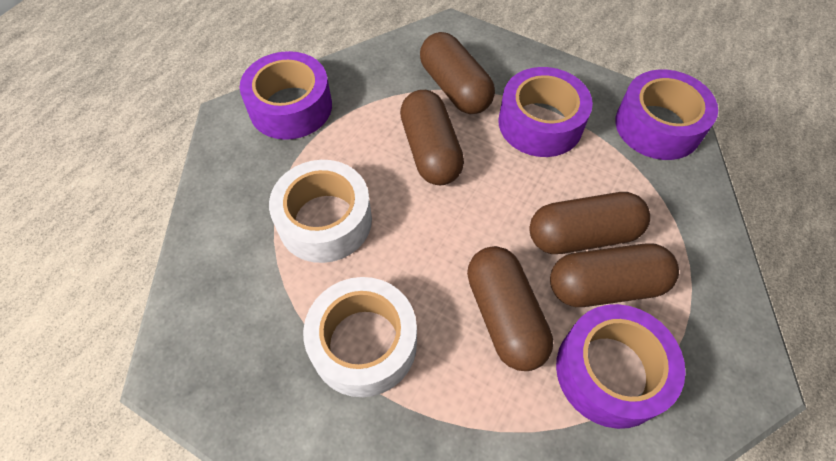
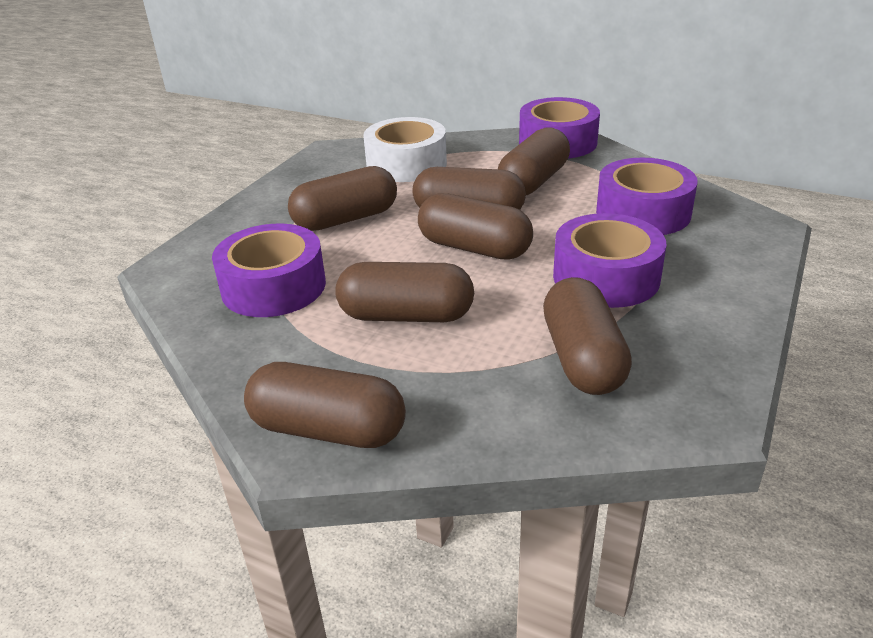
brown capsule: 5 -> 7
white tape: 2 -> 1

